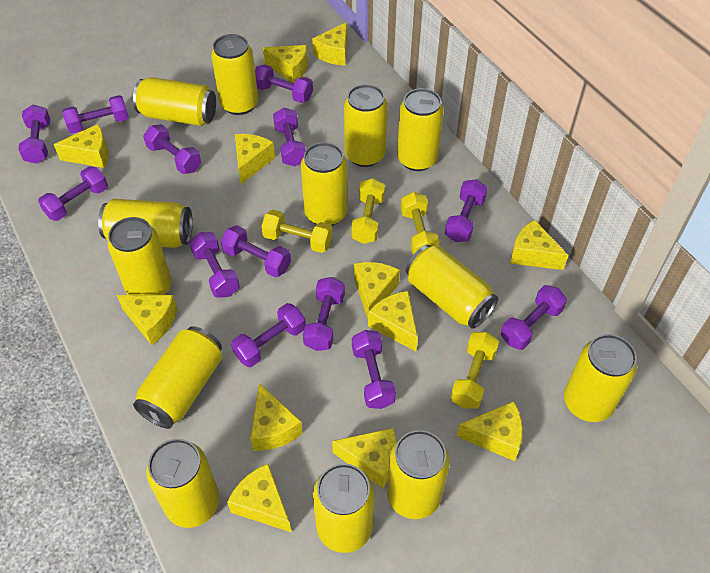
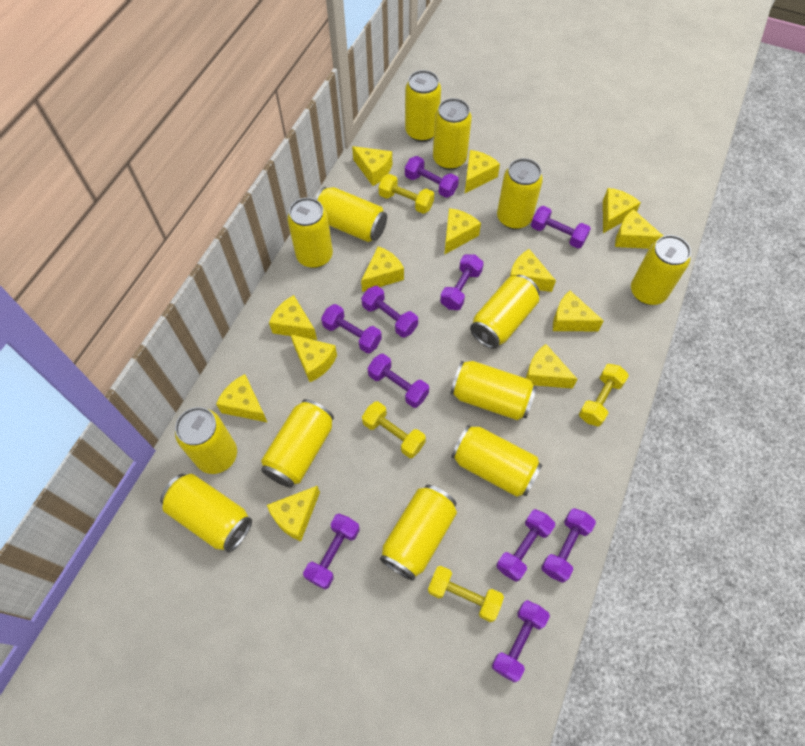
purple dumbbell: 13 -> 10
yellow cheese: 12 -> 13

